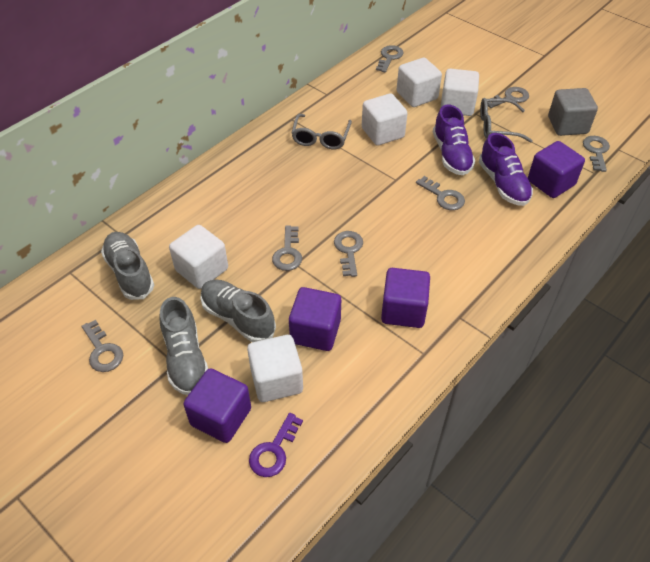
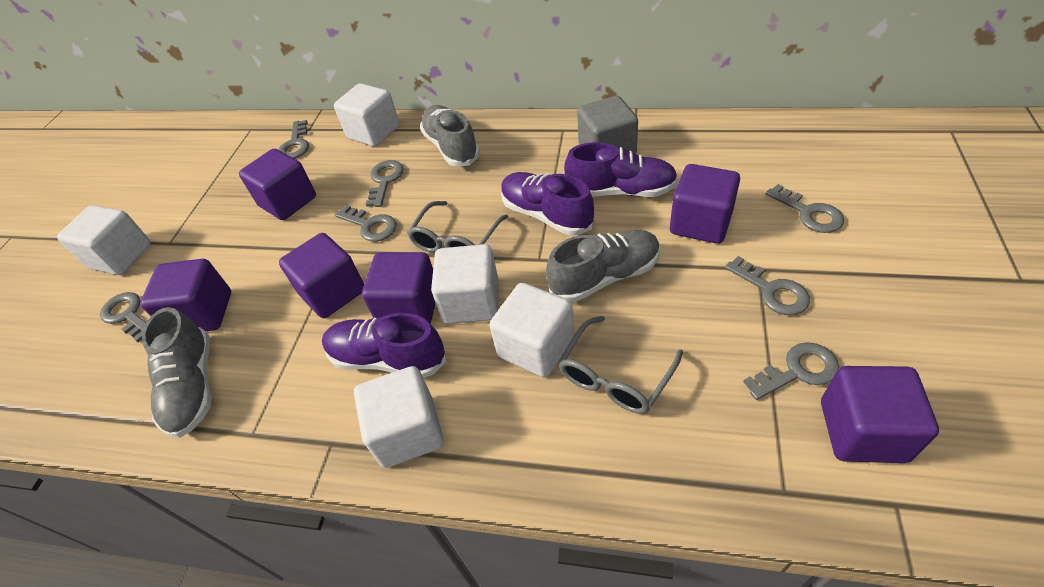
purple cube: 4 -> 6
purple key: 1 -> 0
purple shoe: 2 -> 3

